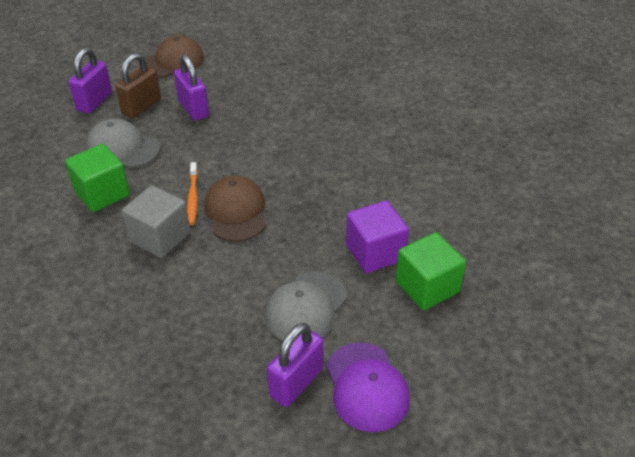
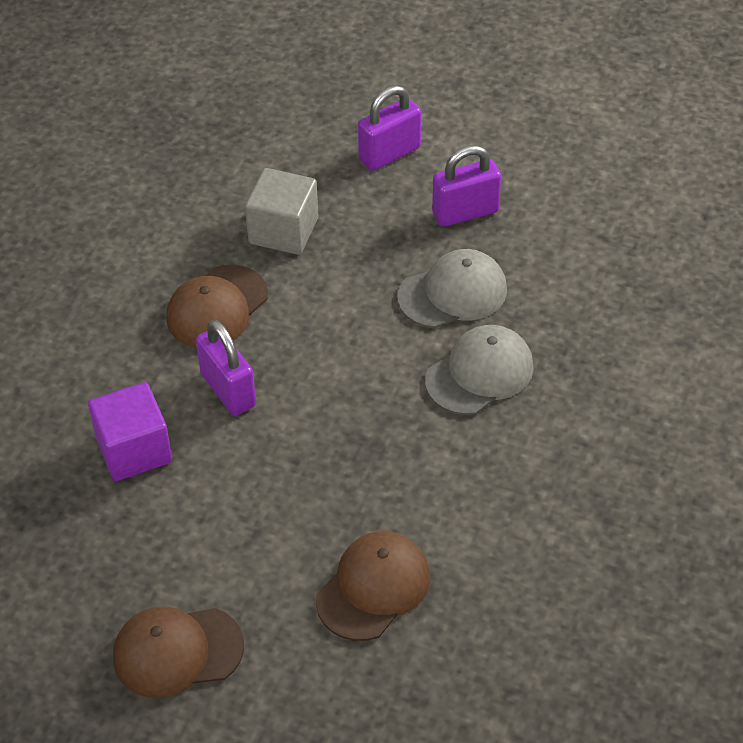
brown cap: 2 -> 3
brown padlock: 1 -> 0
green cube: 2 -> 0
orange toothbrush: 1 -> 0
purple cap: 1 -> 0

